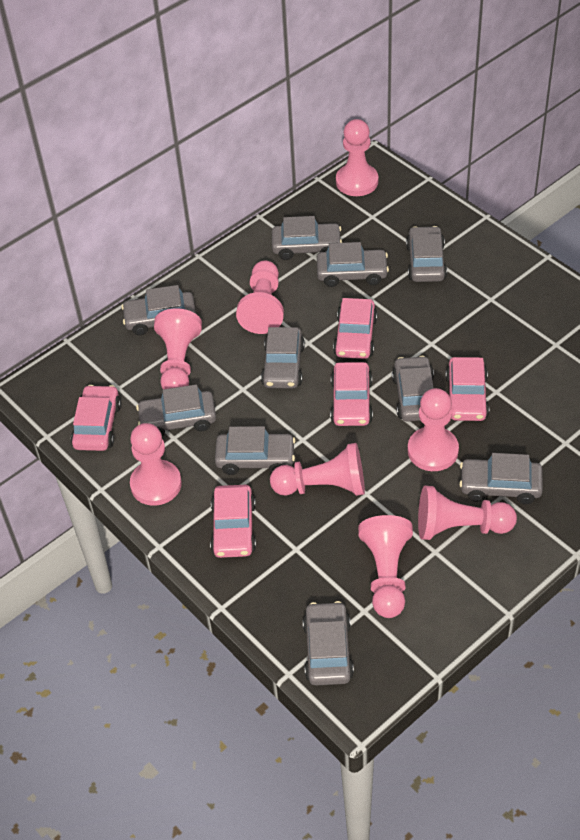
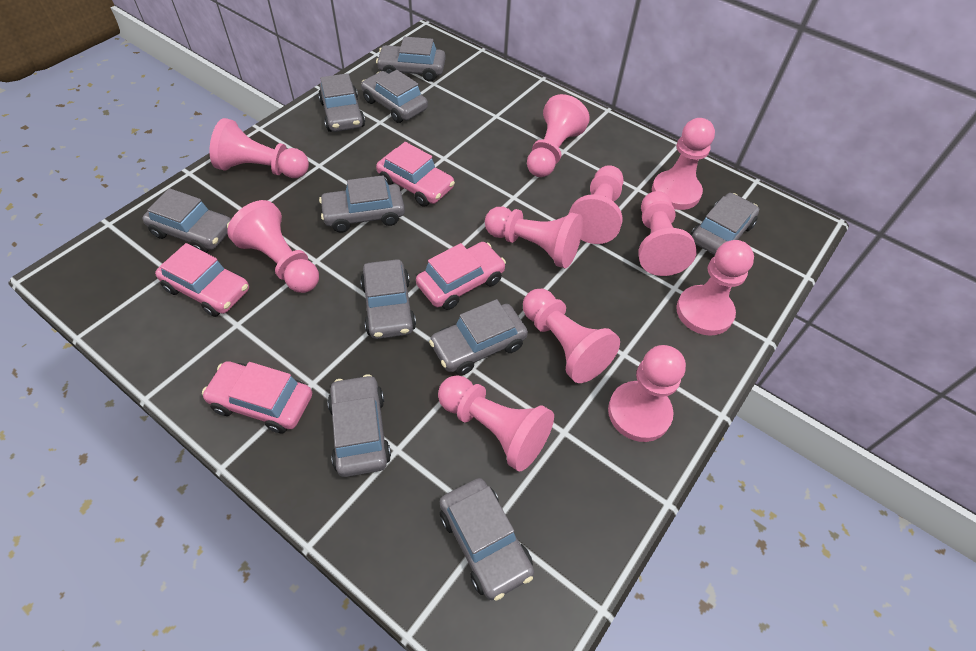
pink car: 5 -> 4
pink pawn: 8 -> 11

